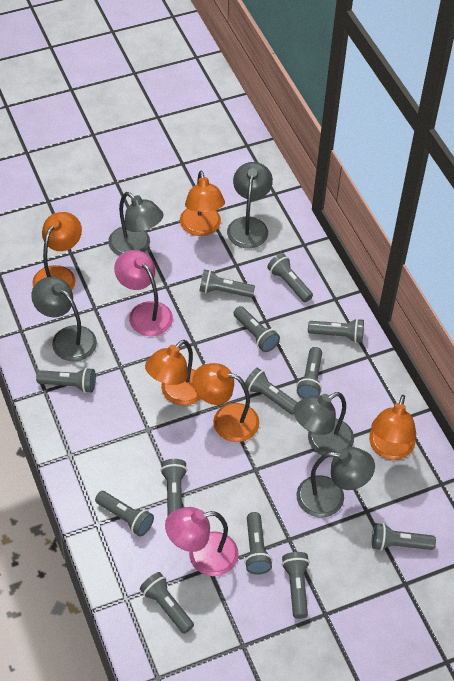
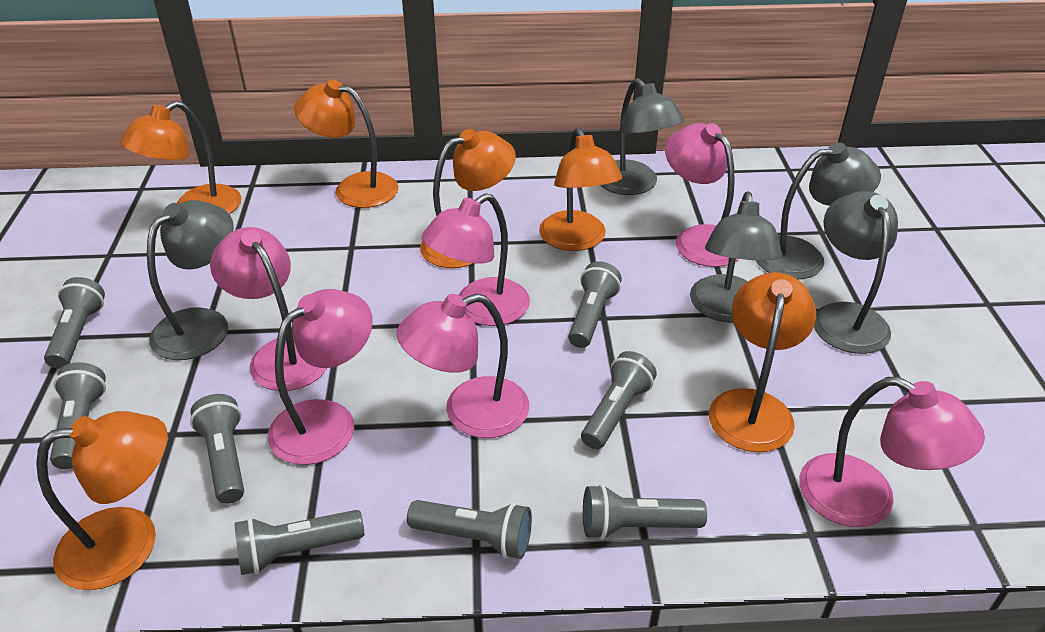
grey flashlight: 13 -> 8
orange lamp: 5 -> 6
pink lamp: 2 -> 6

